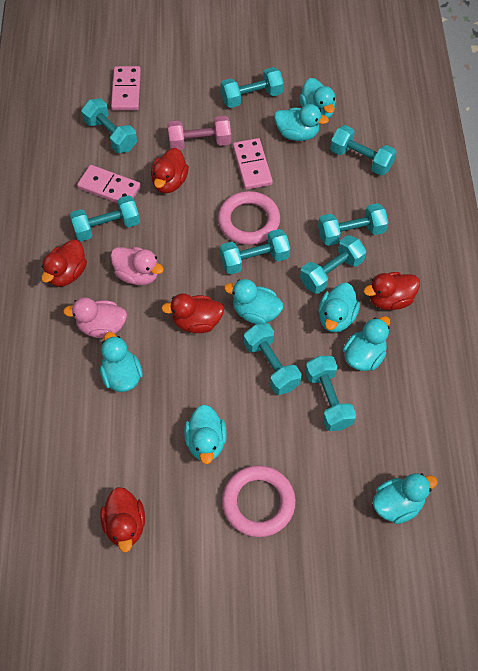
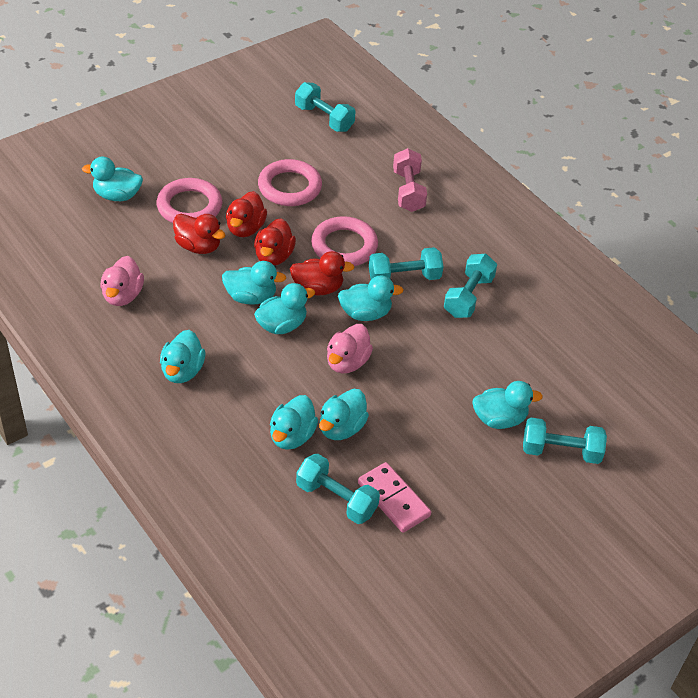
pink domino: 3 -> 1
pink ring: 2 -> 3
red duck: 5 -> 4
turquoise dumbbell: 9 -> 5

